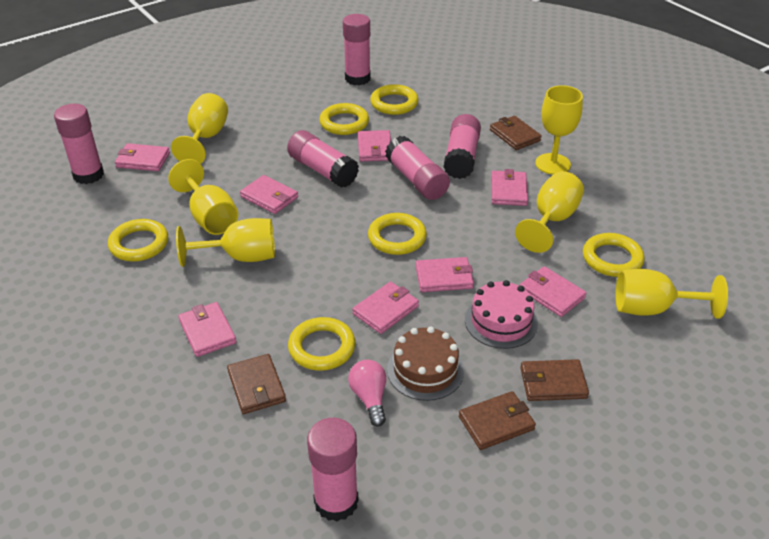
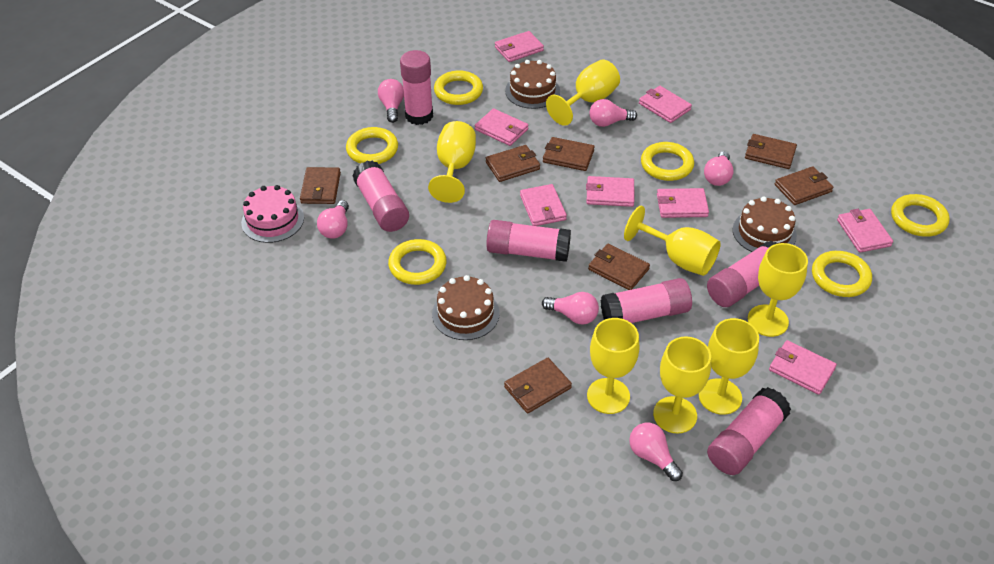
brown cake: 1 -> 3
brown wallet: 4 -> 7
pink light bulb: 1 -> 6
yellow goblet: 6 -> 7

